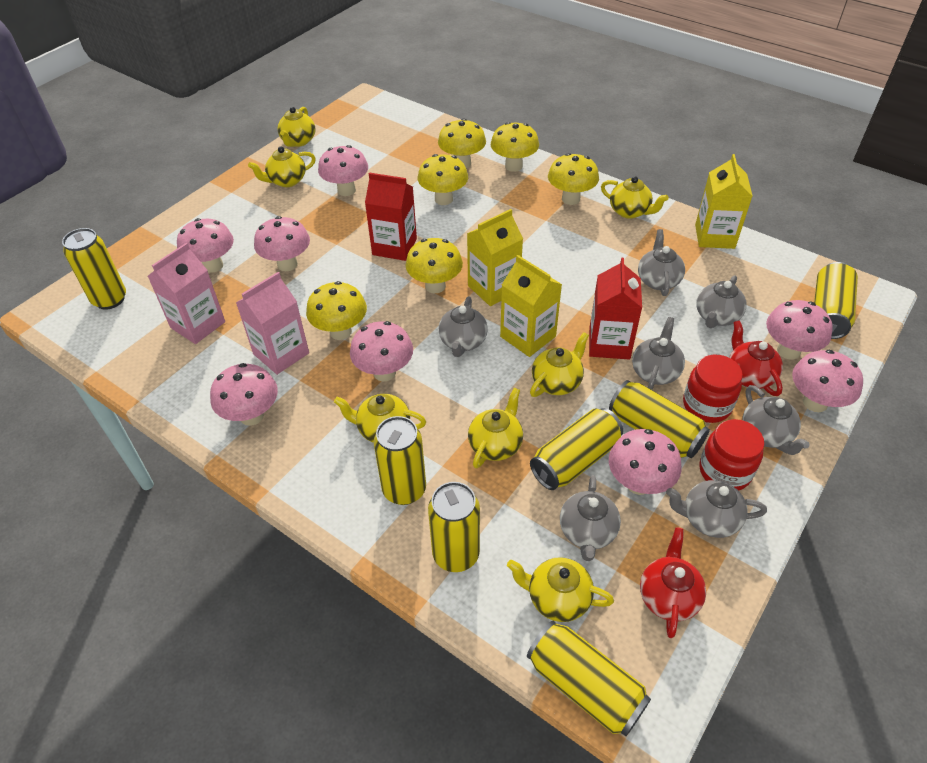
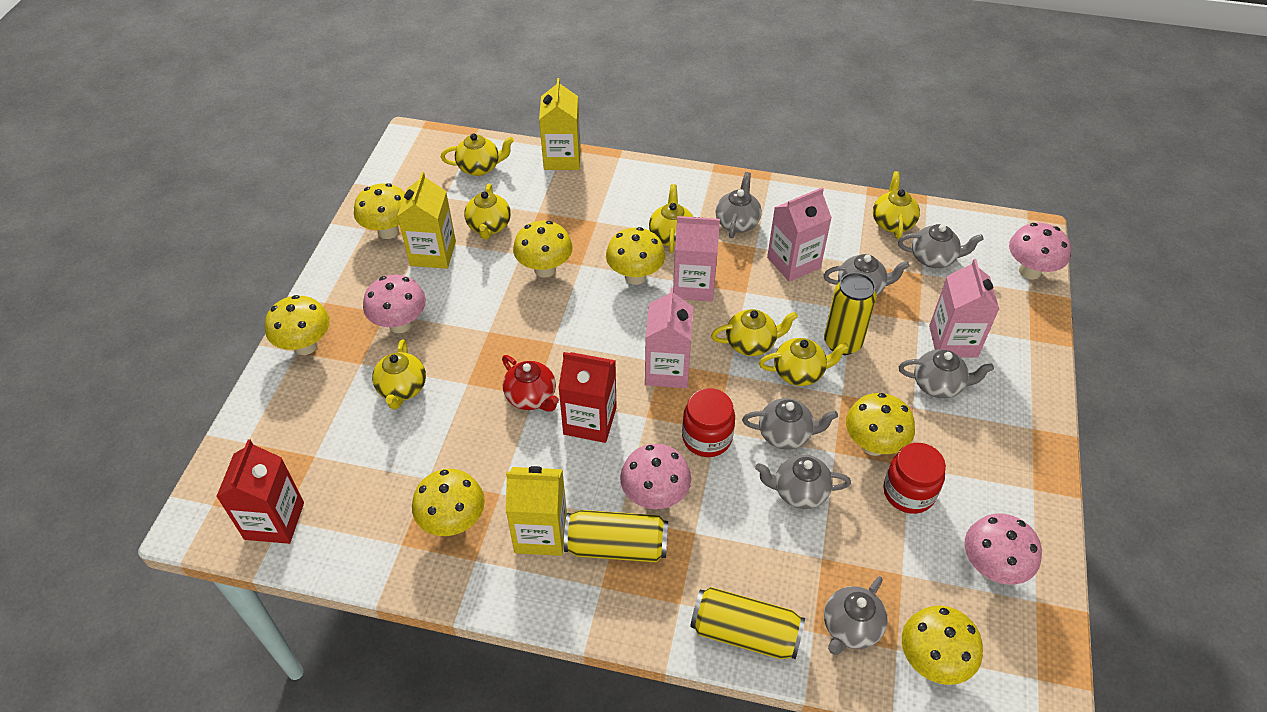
pink carton: 2 -> 4
pink mushroom: 8 -> 4
red teapot: 2 -> 1
yellow can: 7 -> 3
yellow mushroom: 6 -> 7

